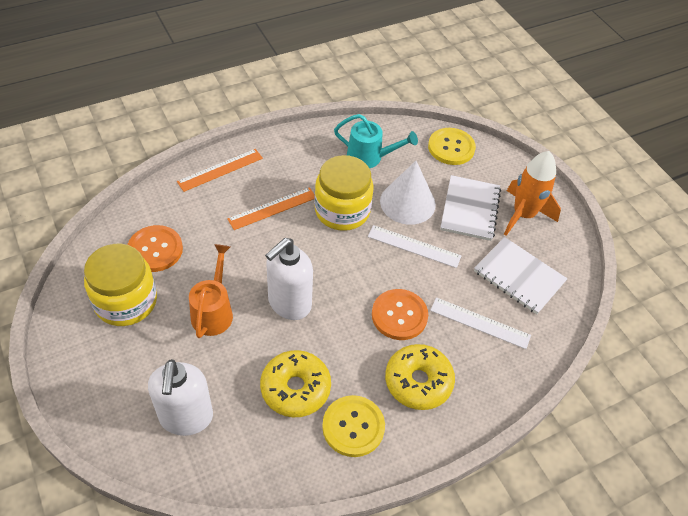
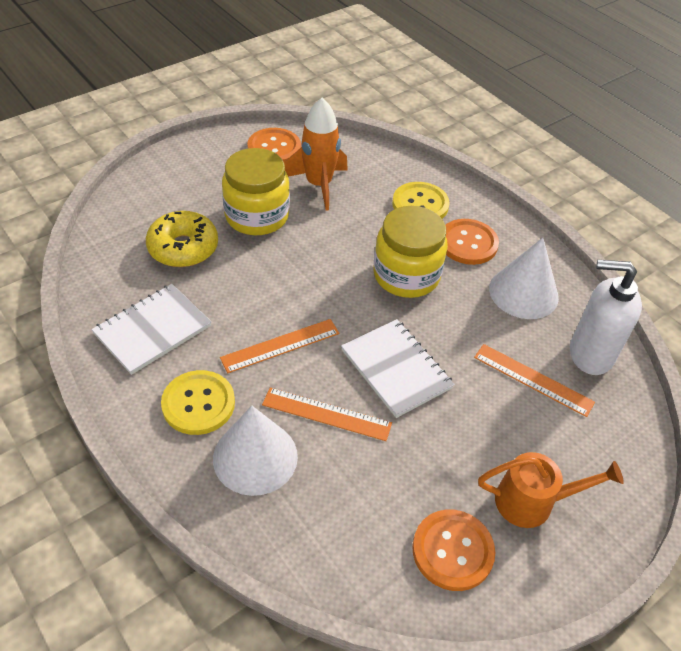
orange button: 2 -> 3
orange ruler: 2 -> 3
turquoise watering can: 1 -> 0
white cone: 1 -> 2
white ruler: 2 -> 0
white soap dispenser: 2 -> 1
yellow donut: 2 -> 1

